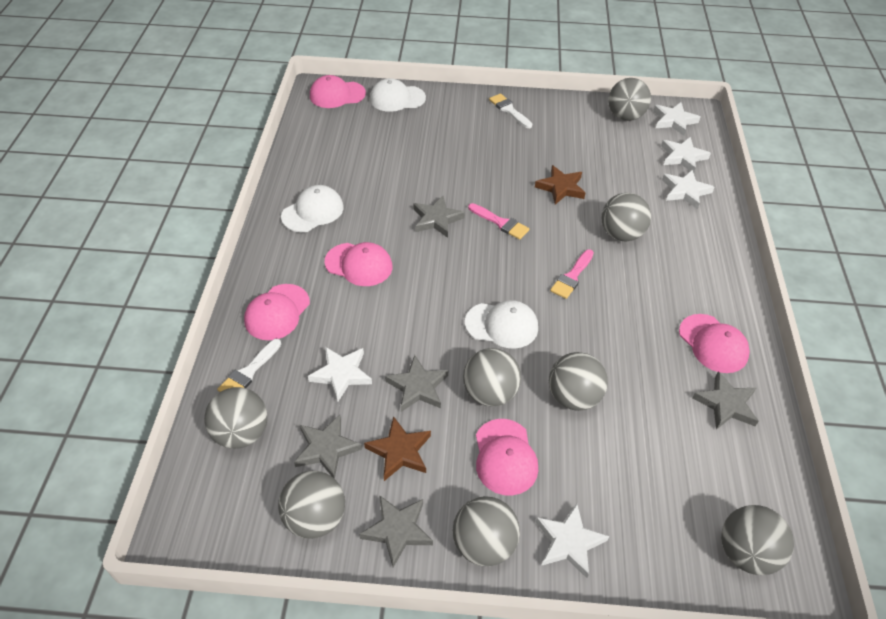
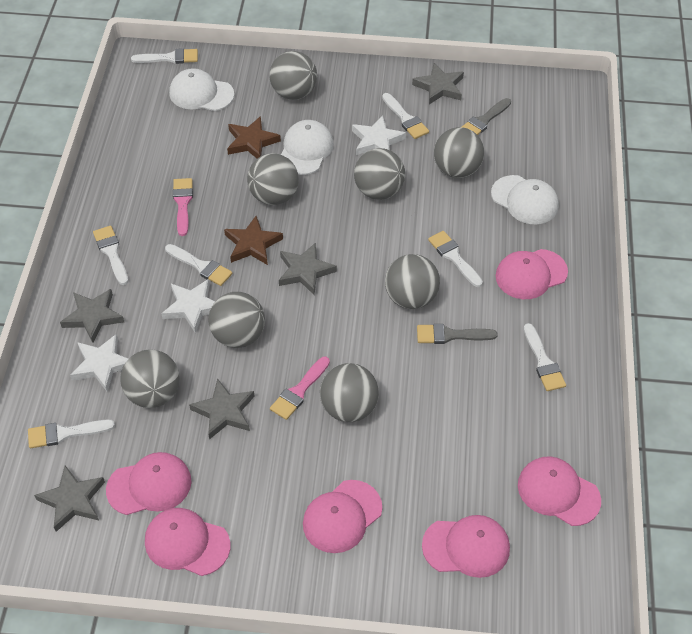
grey brush: 0 -> 2
pink cap: 5 -> 6
white brush: 2 -> 7
white star: 5 -> 3

